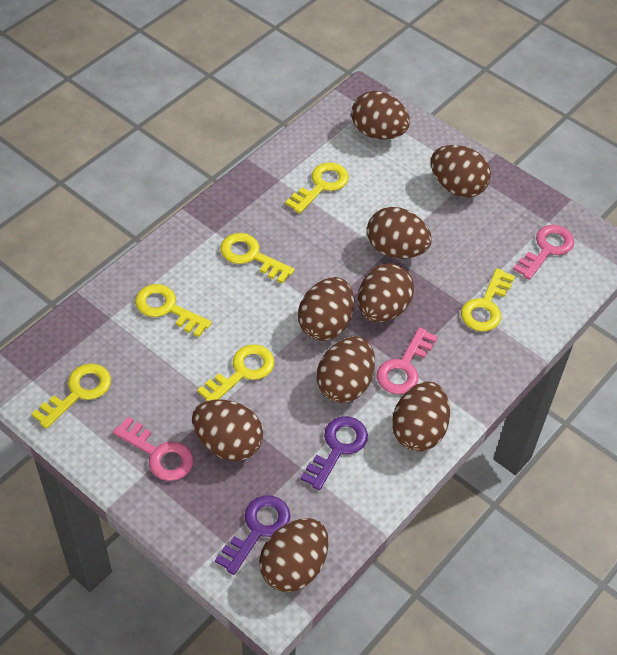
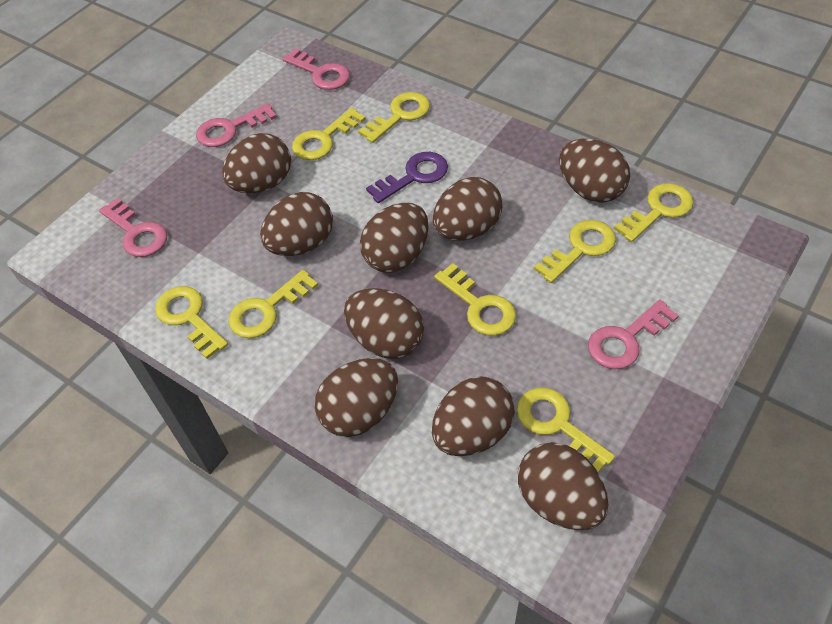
pink key: 3 -> 4
purple key: 2 -> 1
yellow key: 6 -> 8

